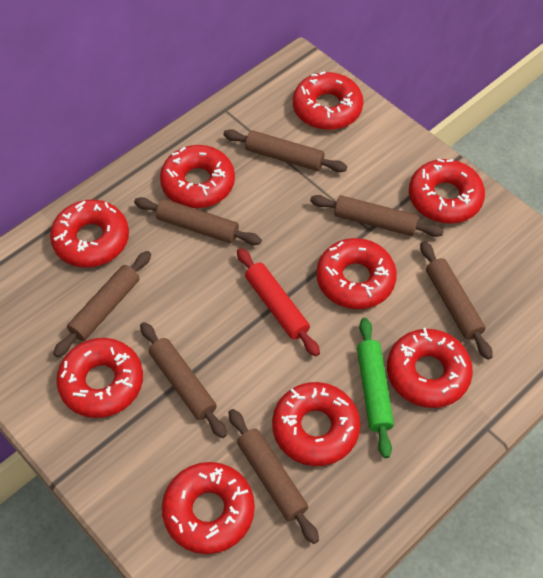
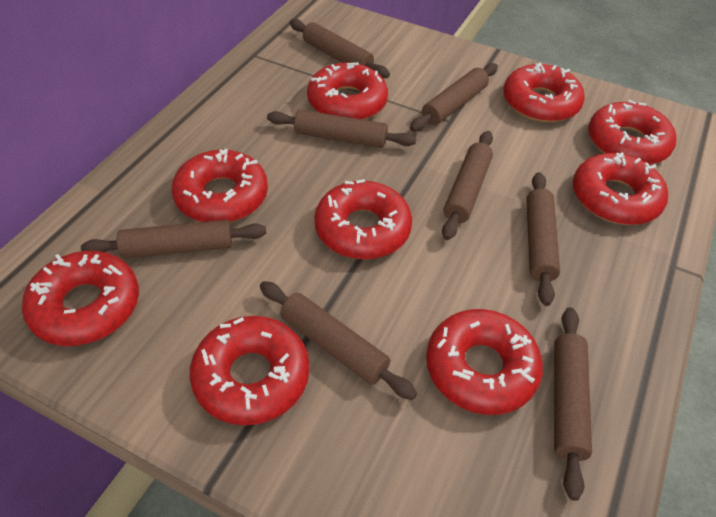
brown rolling pin: 7 -> 8
green rolling pin: 1 -> 0
red rolling pin: 1 -> 0

